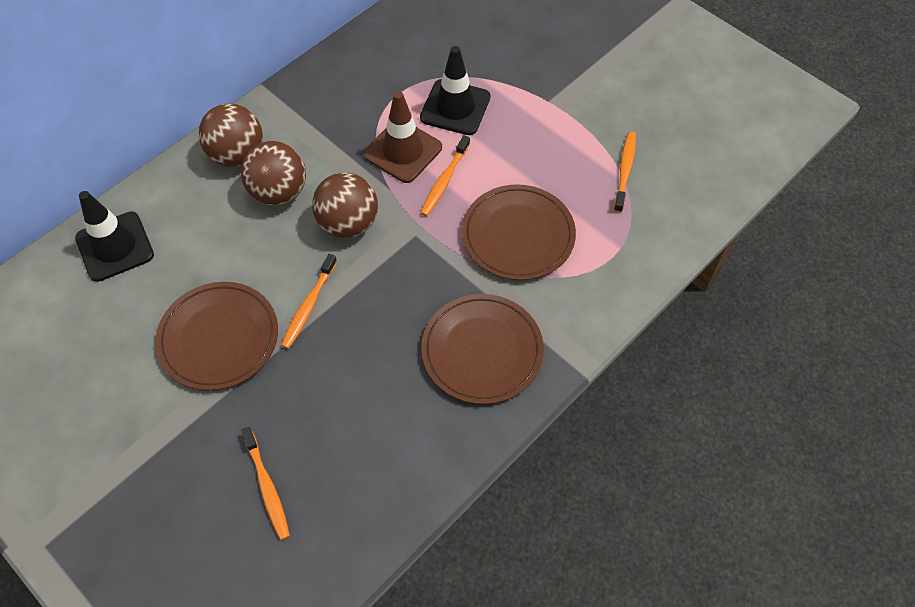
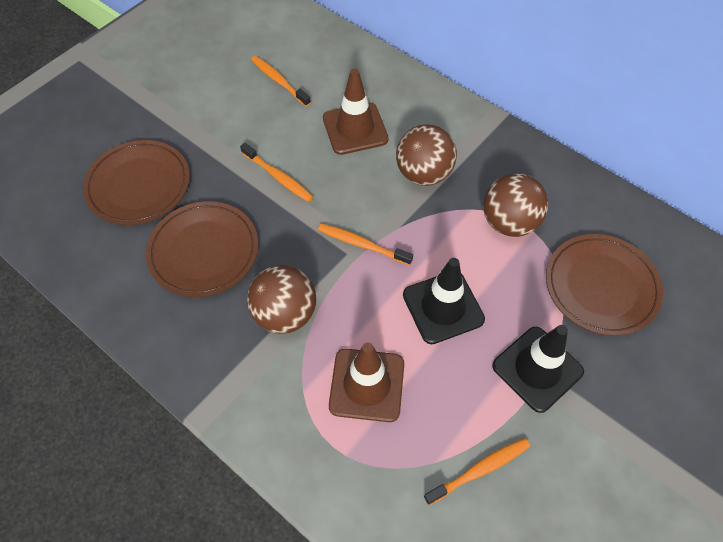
brown traffic cone: 1 -> 2

